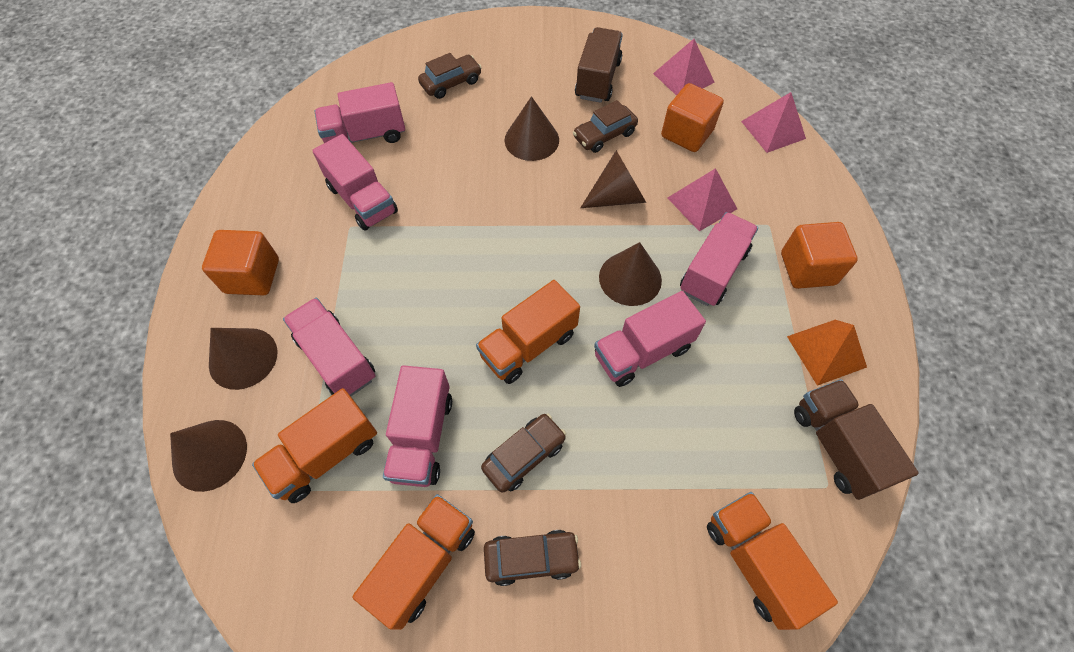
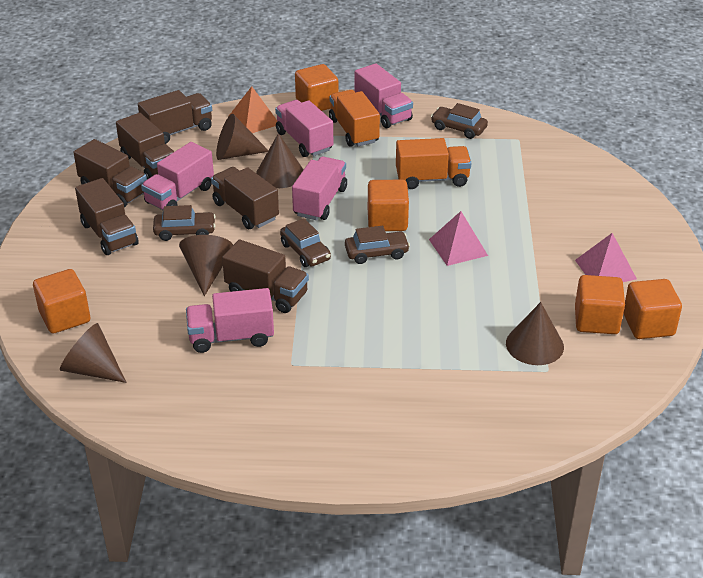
brown truck: 2 -> 6
orange cube: 3 -> 5
orange truck: 4 -> 2
pink pyramid: 3 -> 2
pink truck: 6 -> 5

